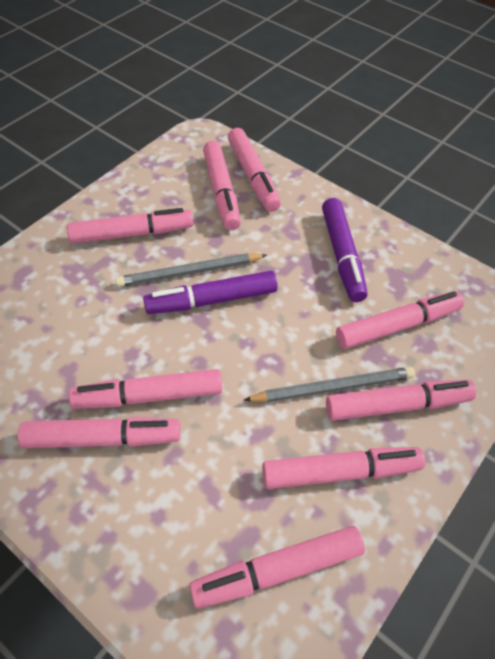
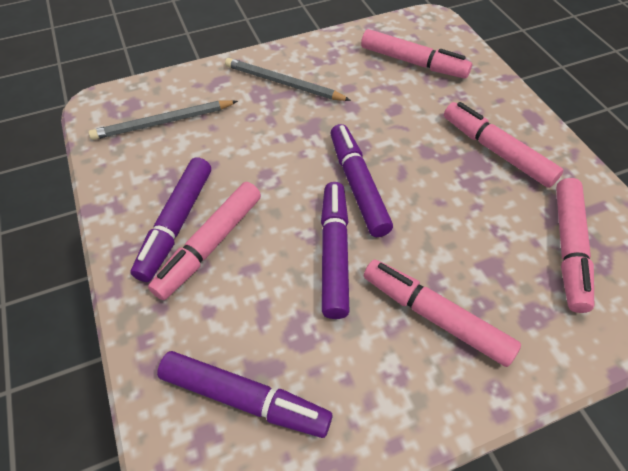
pink marker: 9 -> 5
purple marker: 2 -> 4

